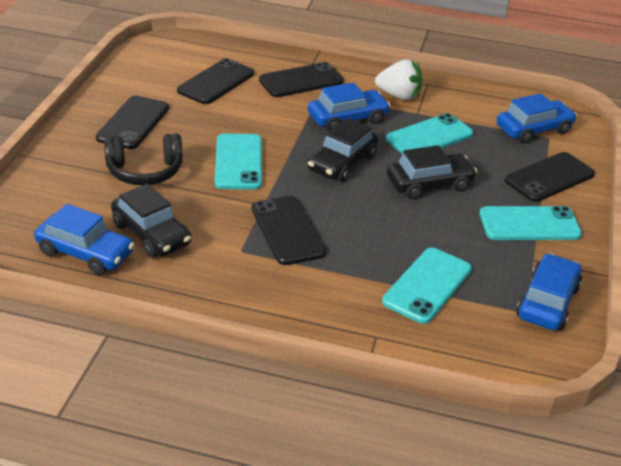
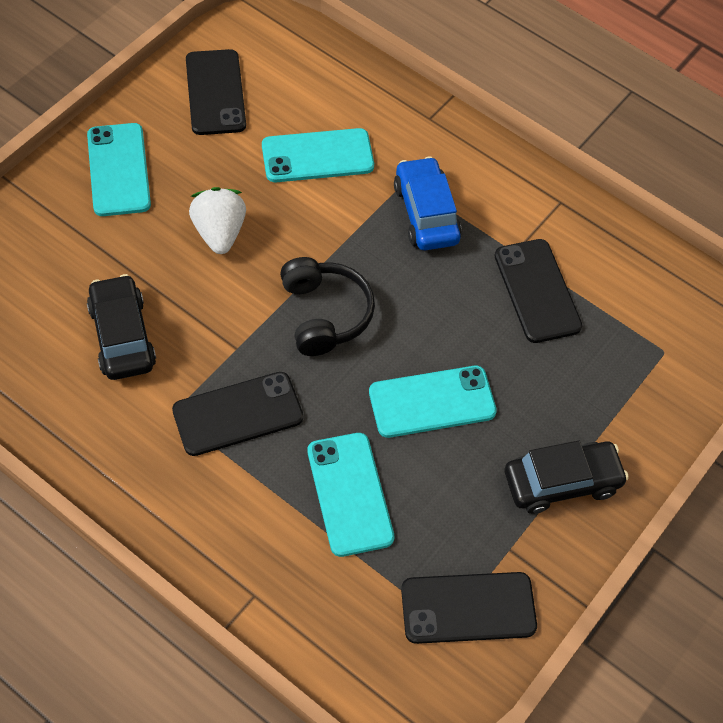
black car: 3 -> 2
black phone: 5 -> 4
blue car: 4 -> 1

